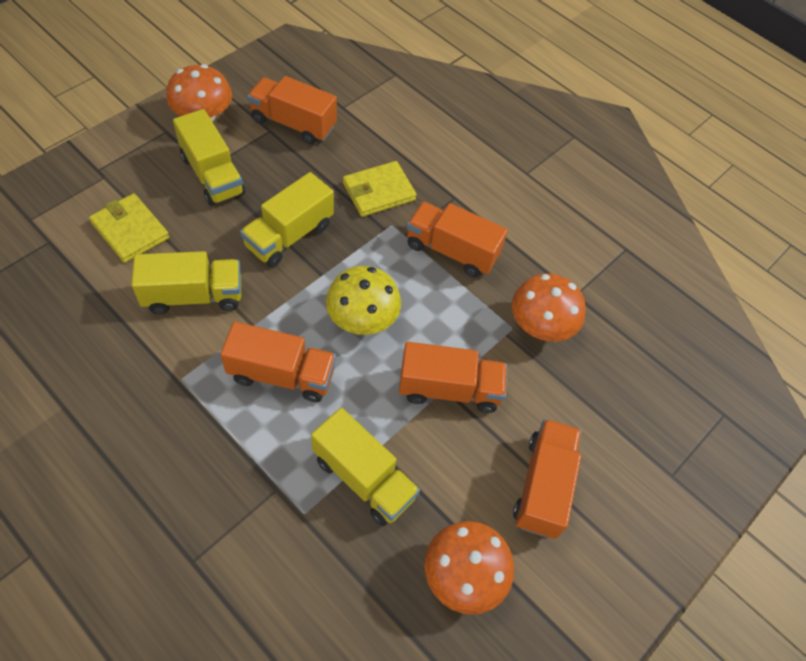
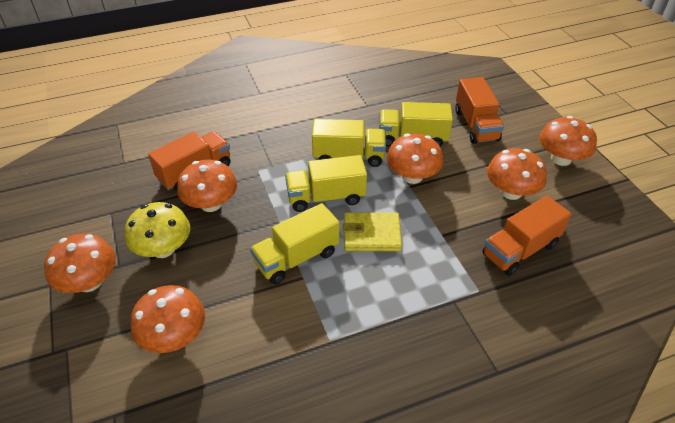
orange mushroom: 3 -> 6
orange truck: 5 -> 3
yellow wallet: 2 -> 1

